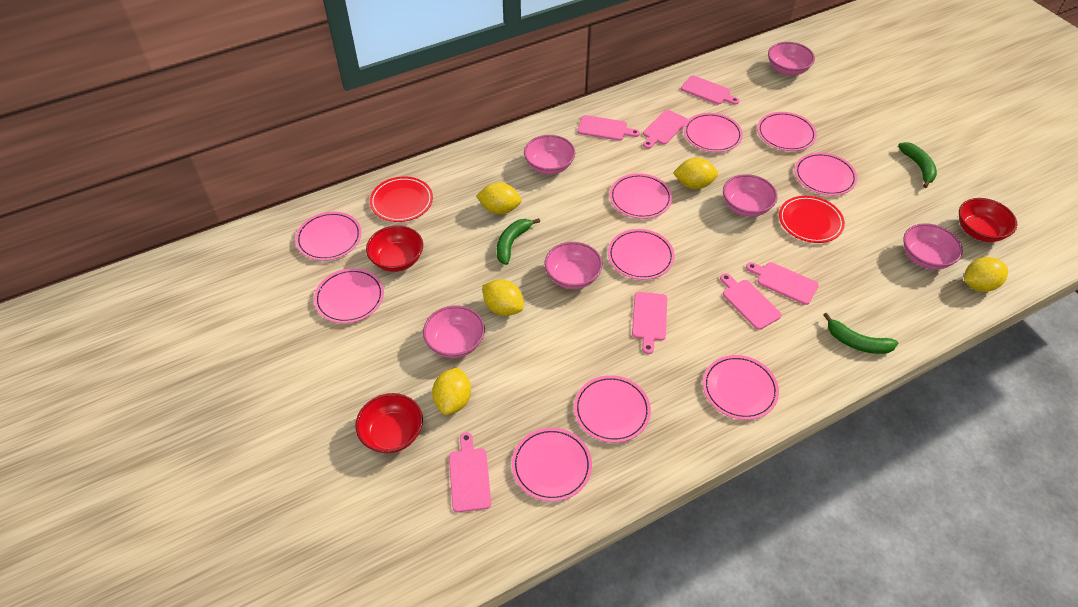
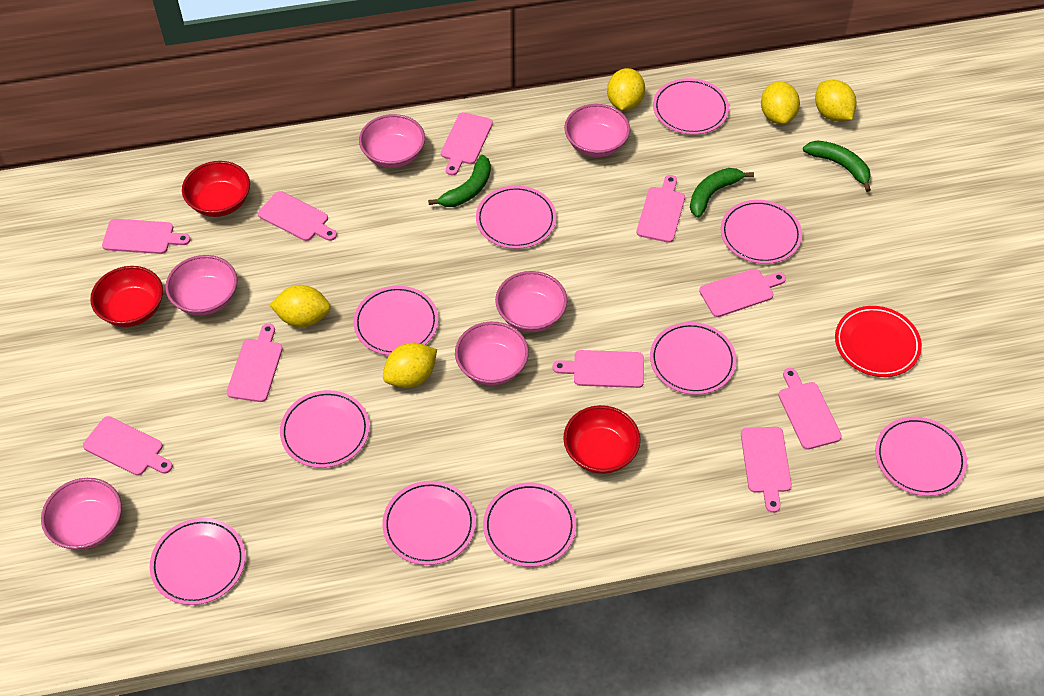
pink cutting board: 7 -> 10
red plate: 2 -> 1

